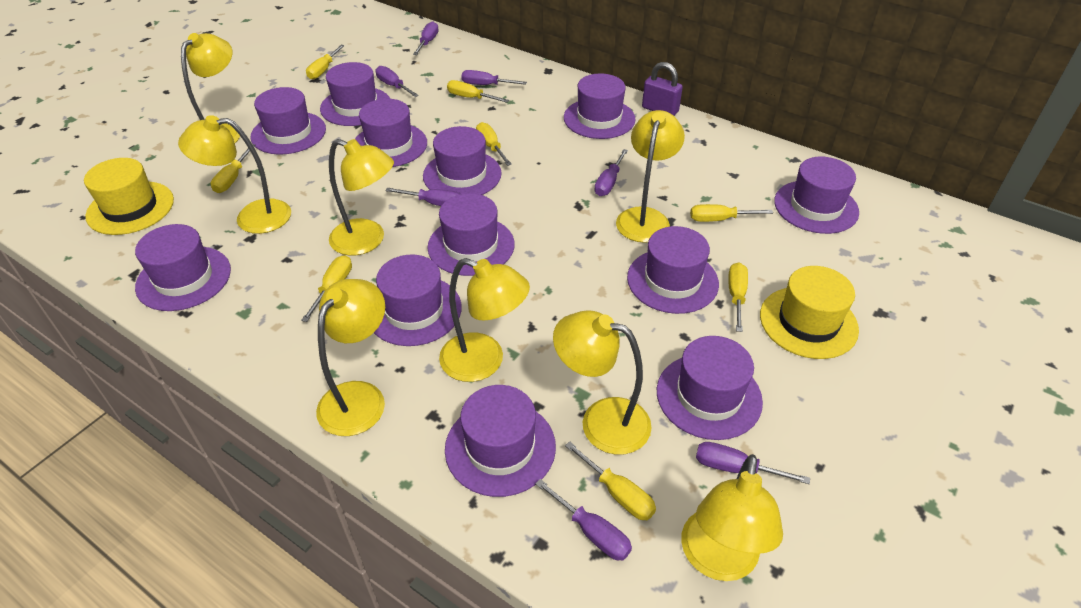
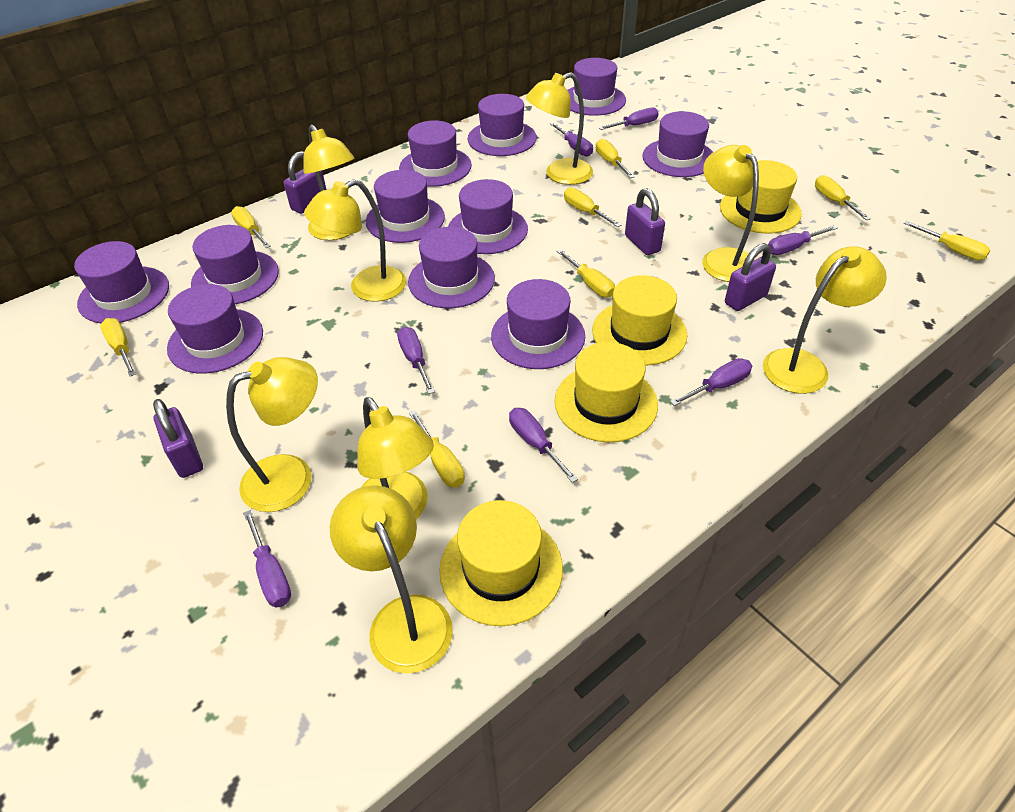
purple hat: 12 -> 11
purple padlock: 1 -> 4
yellow hat: 2 -> 4

